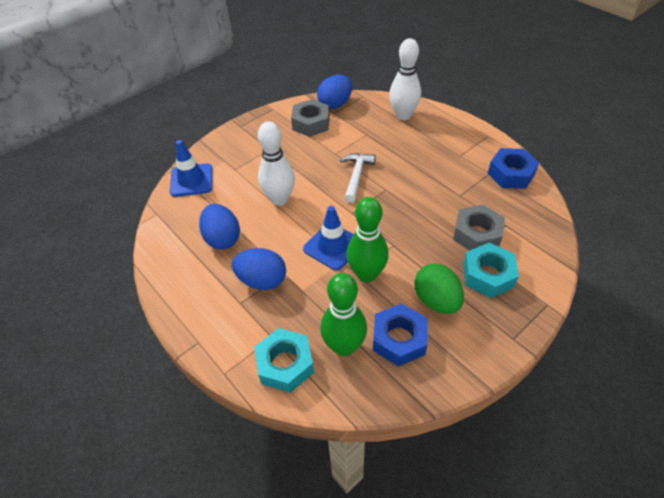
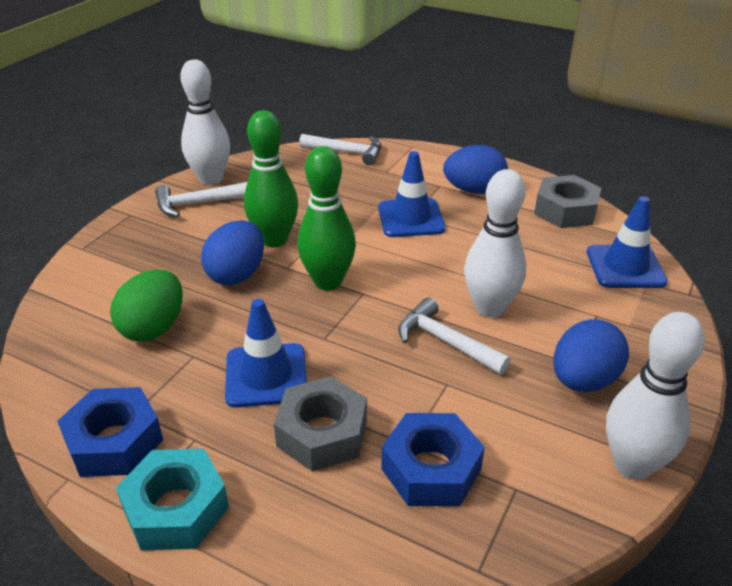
blue traffic cone: 2 -> 3
turquoise nut: 2 -> 1
white bowling pin: 2 -> 3
white hammer: 1 -> 3

